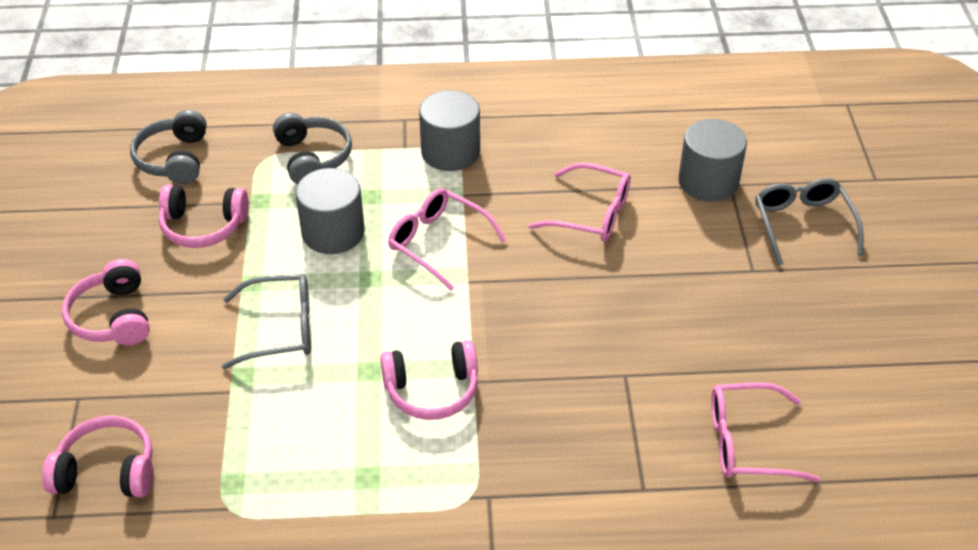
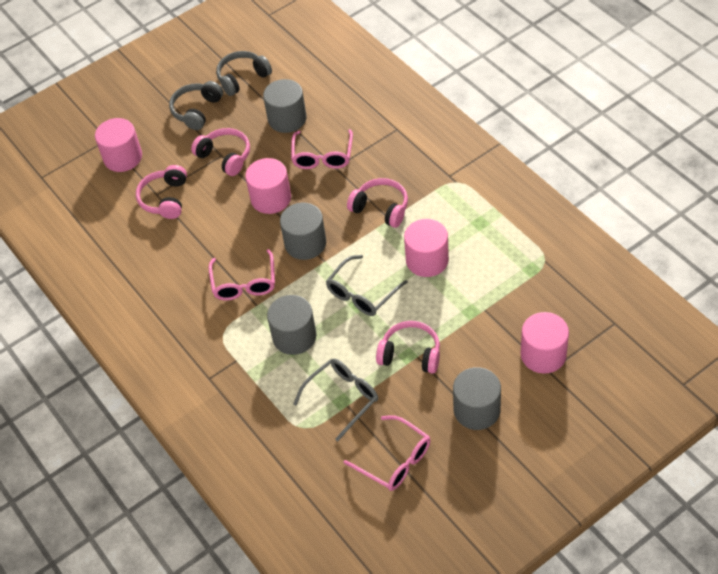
grey cylinder: 3 -> 4
pink cylinder: 0 -> 4

